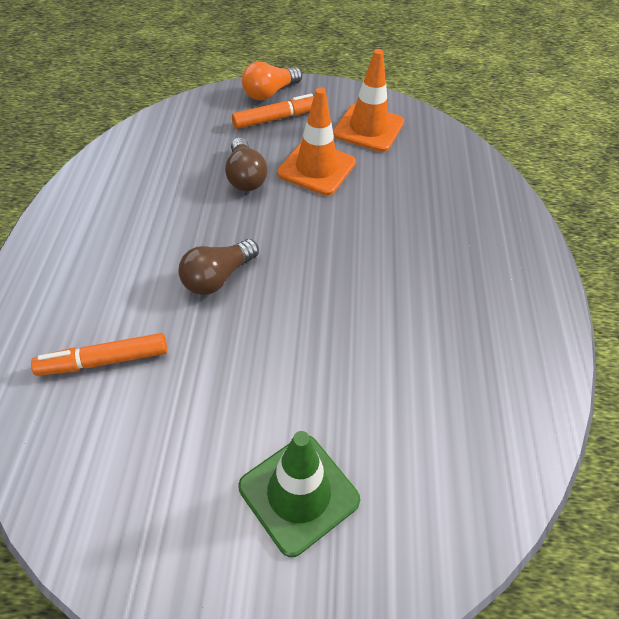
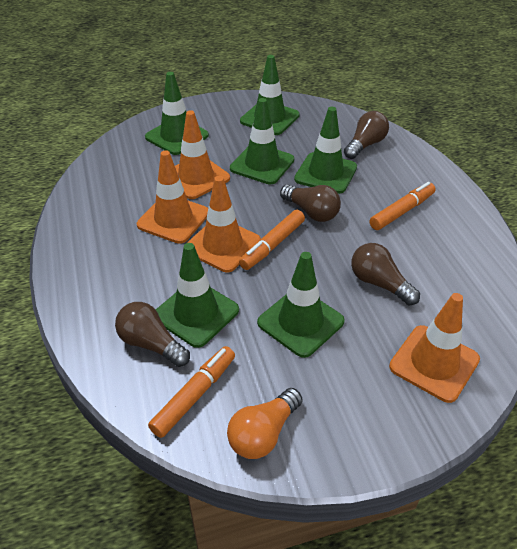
brown light bulb: 2 -> 4
green traffic cone: 1 -> 6
orange marker: 2 -> 3
orange traffic cone: 2 -> 4

